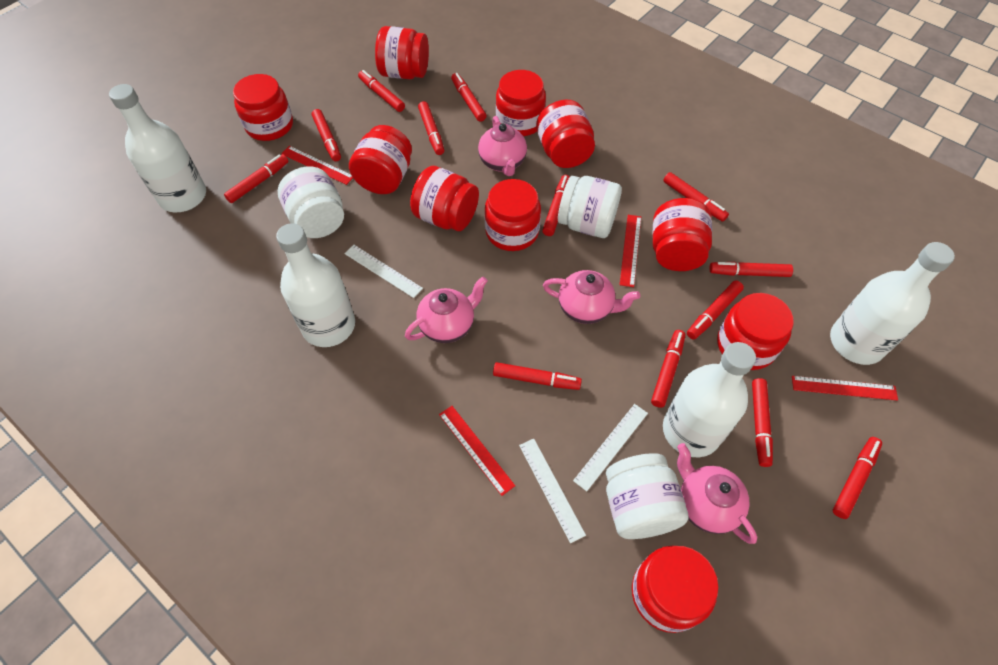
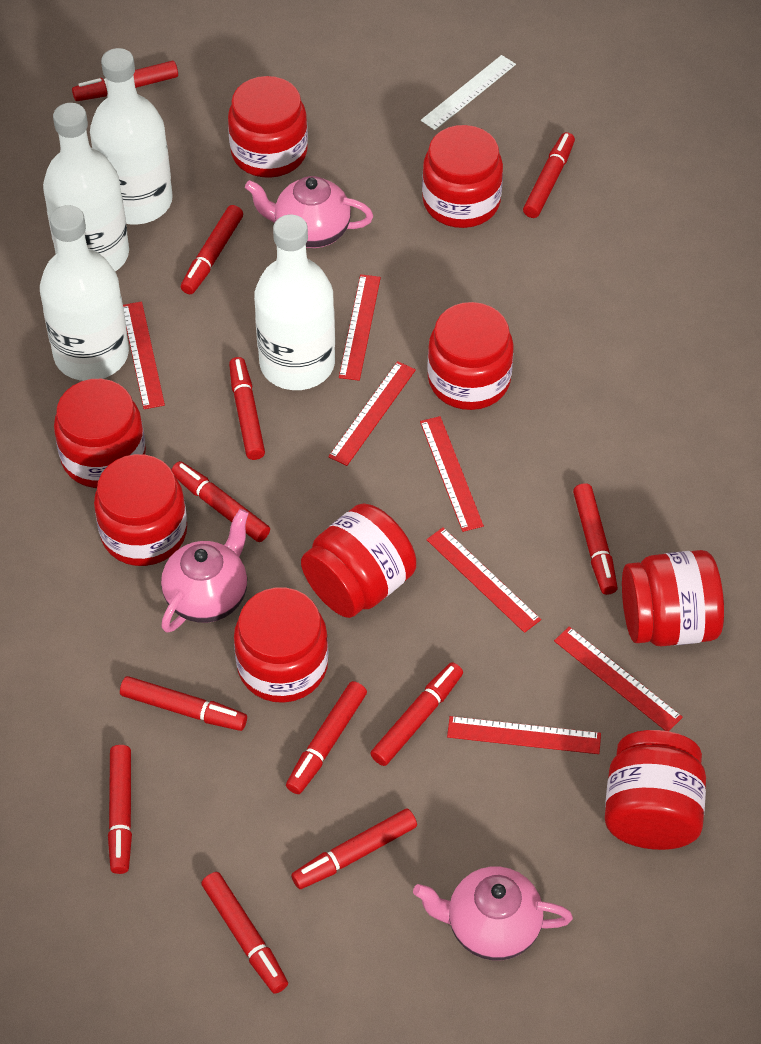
pink teapot: 4 -> 3
red jar: 10 -> 9
red marker: 13 -> 12
red ruler: 4 -> 7
white jar: 3 -> 0
white ruler: 3 -> 1

